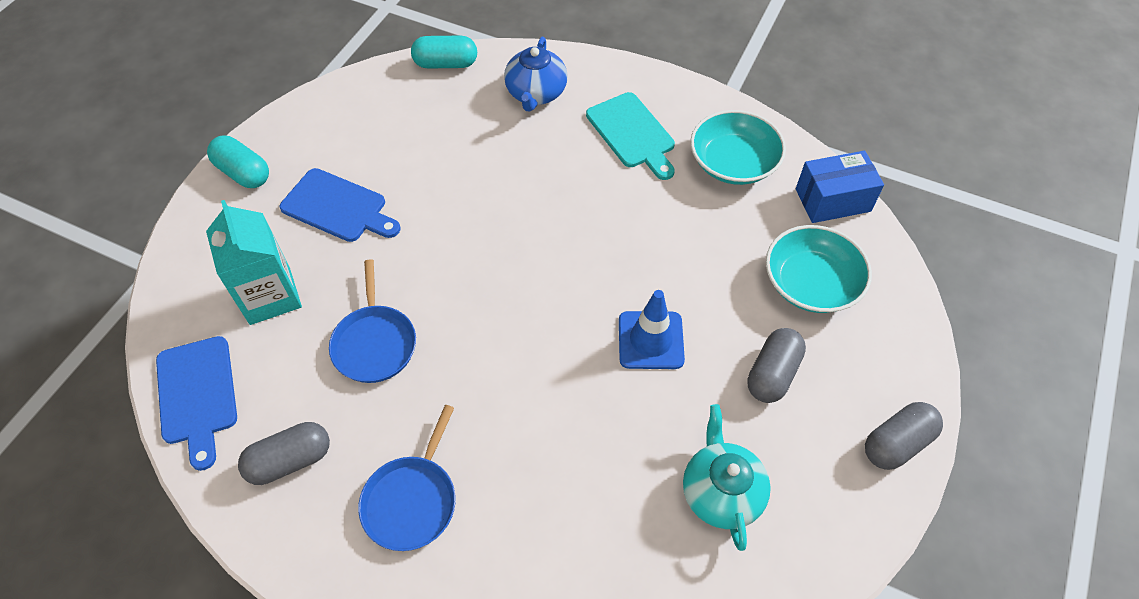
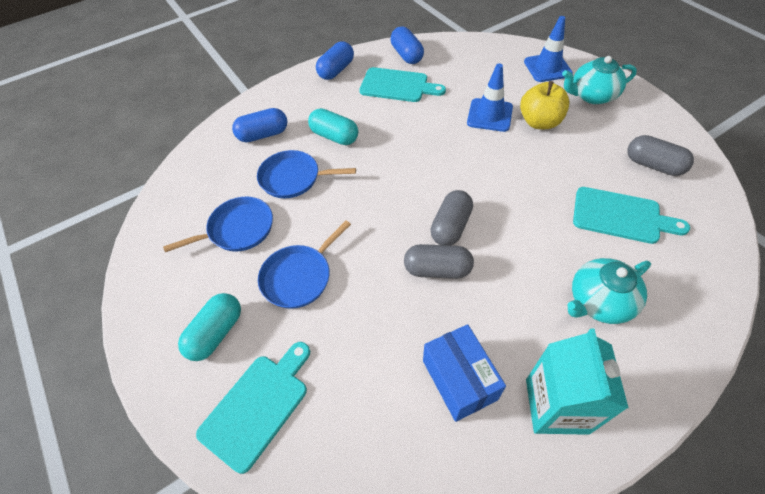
blue capsule: 0 -> 3
blue cutting board: 2 -> 0
blue pan: 2 -> 3
blue teapot: 1 -> 0
blue traffic cone: 1 -> 2
turquoise bowl: 2 -> 0
turquoise cutting board: 1 -> 3
turquoise teapot: 1 -> 2
yellow apple: 0 -> 1

